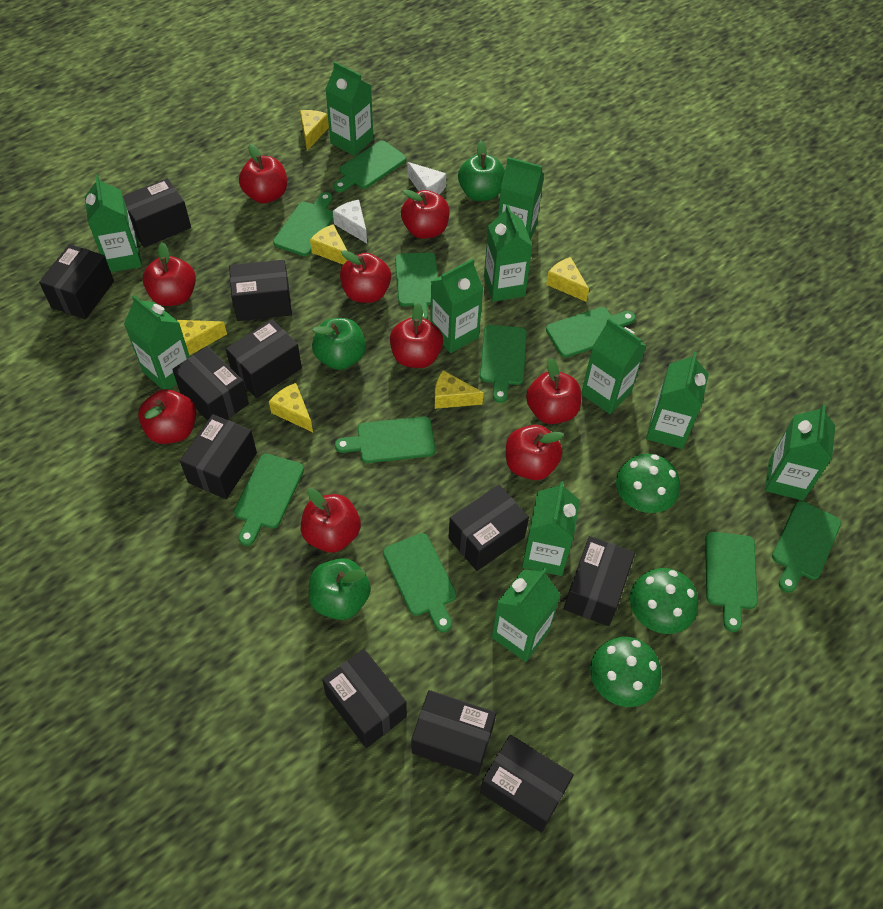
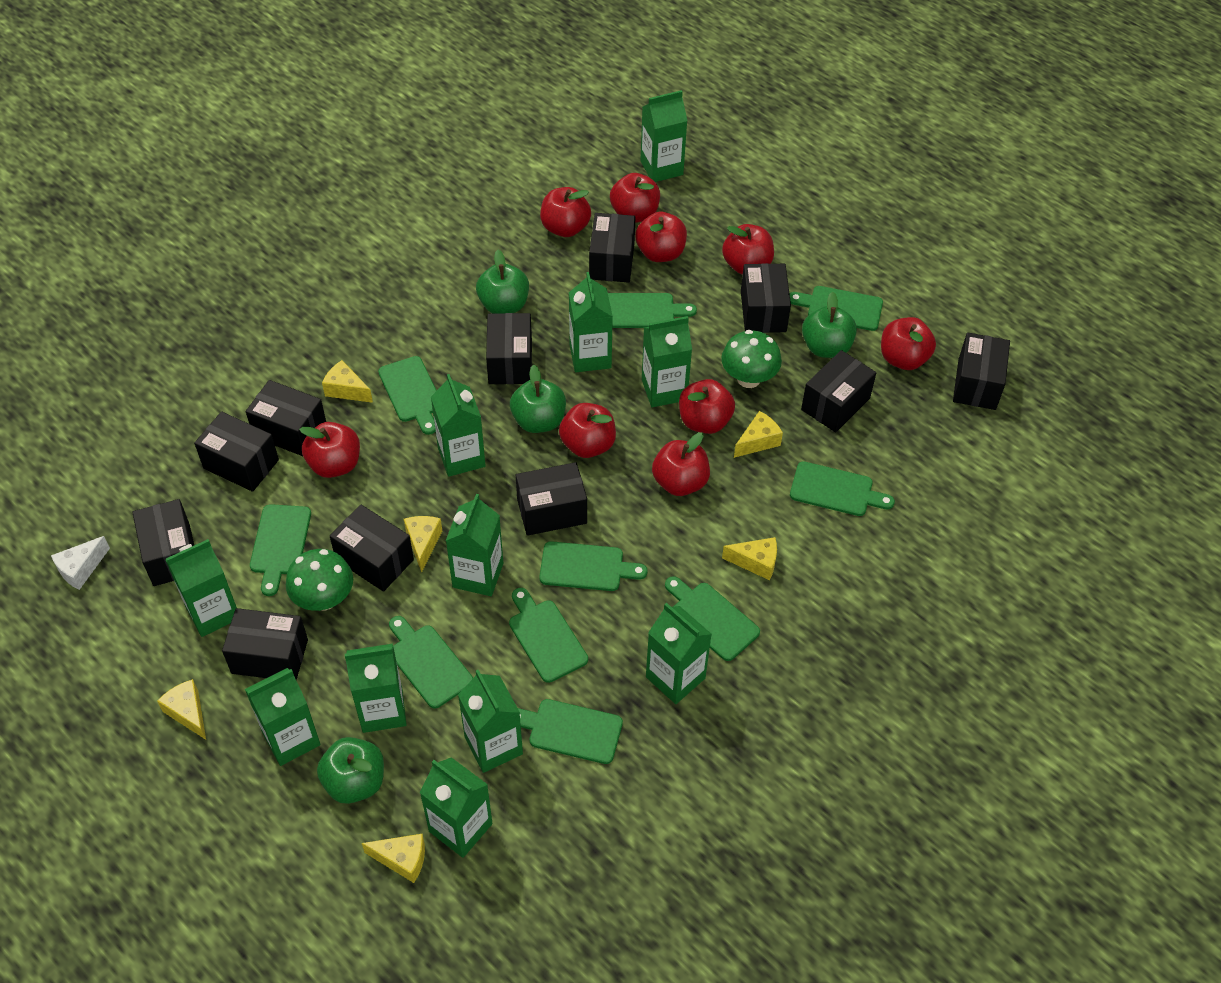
green apple: 3 -> 4
green mushroom: 3 -> 2
white cheese: 2 -> 1

